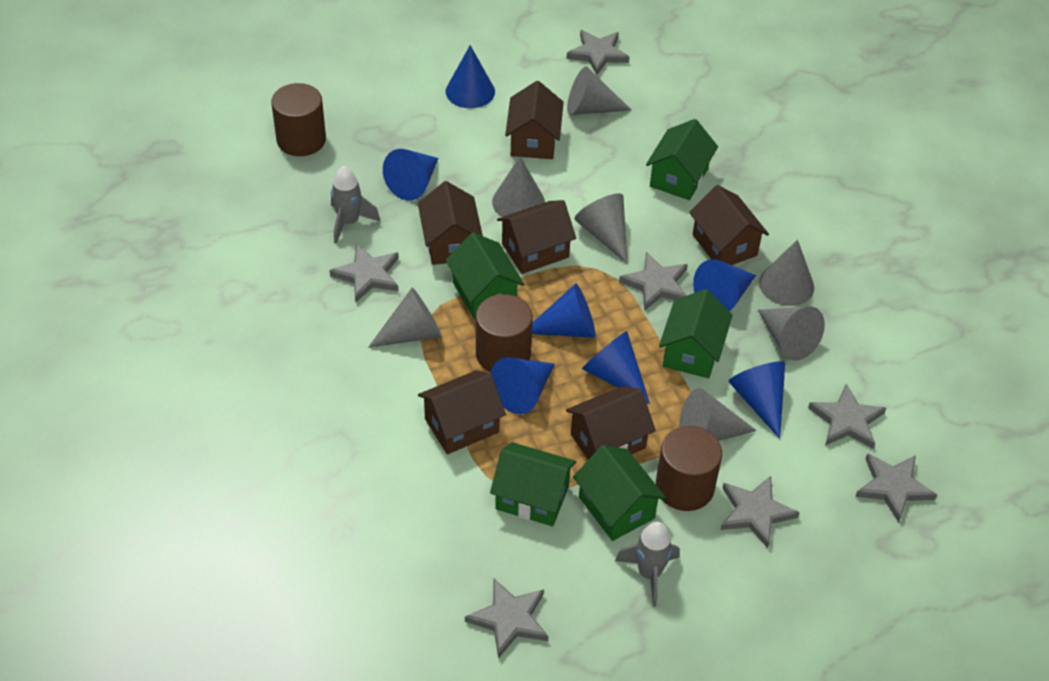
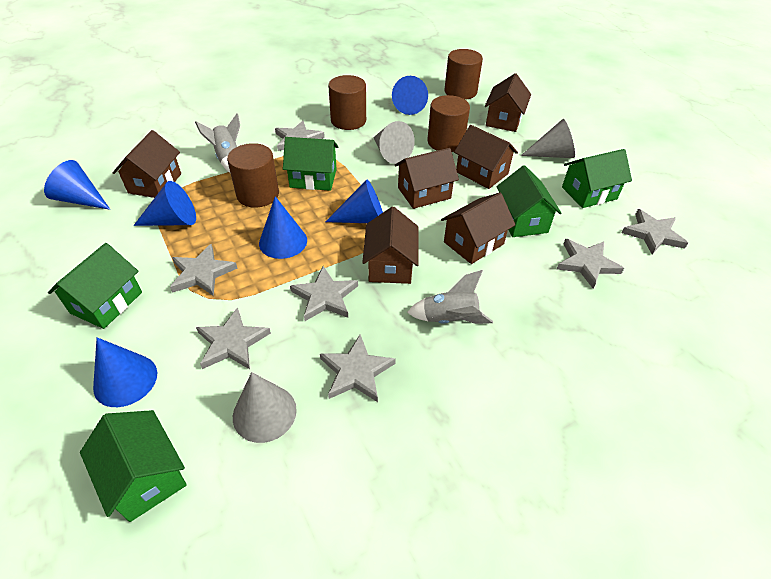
blue cone: 7 -> 6
brown cylinder: 3 -> 4
grey cone: 7 -> 3

